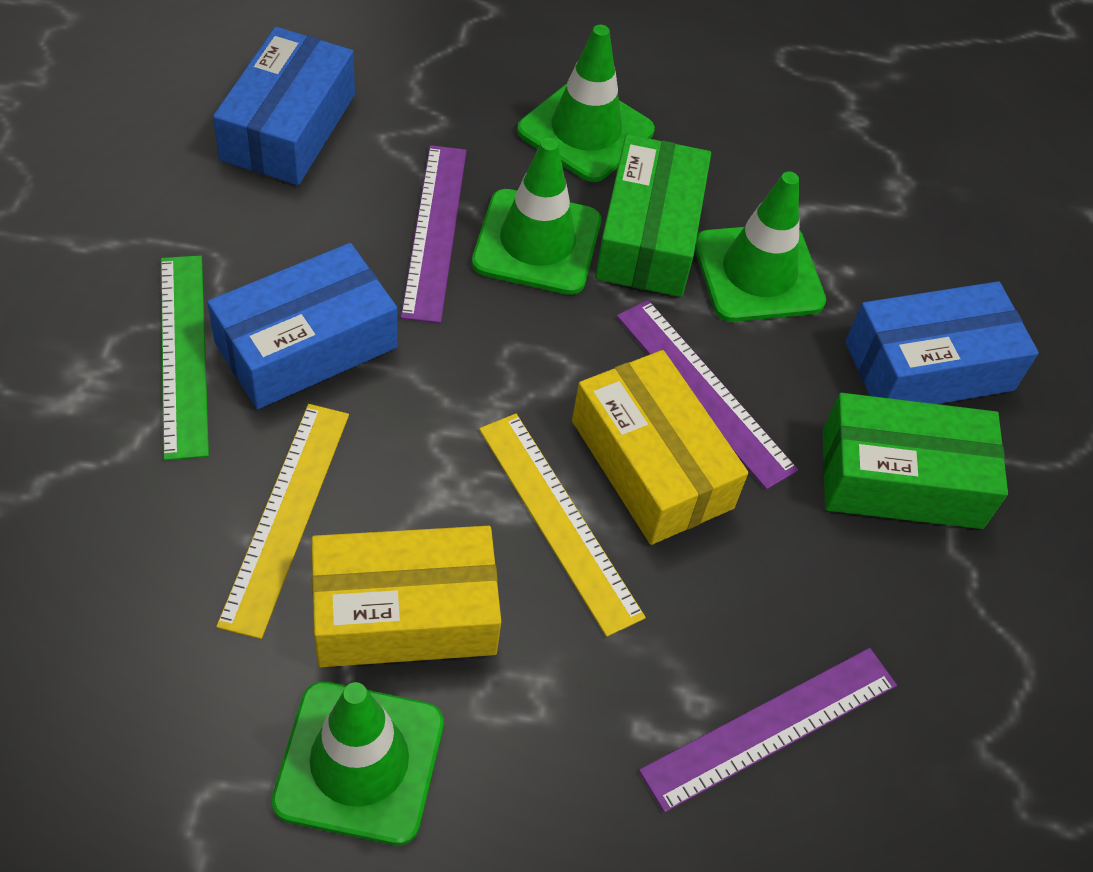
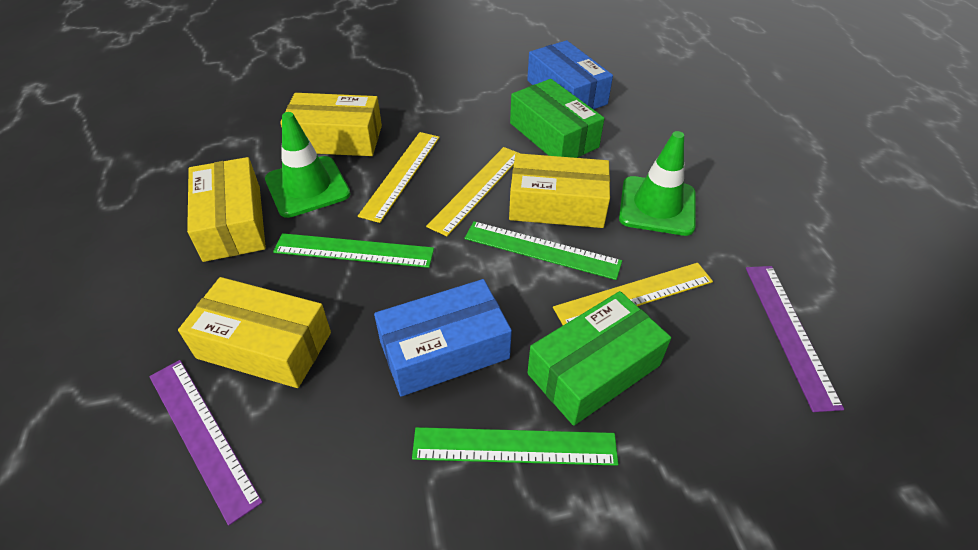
blue box: 3 -> 2
green ruler: 1 -> 3
green traffic cone: 4 -> 2
purple ruler: 3 -> 2
yellow box: 2 -> 4
yellow ruler: 2 -> 3

